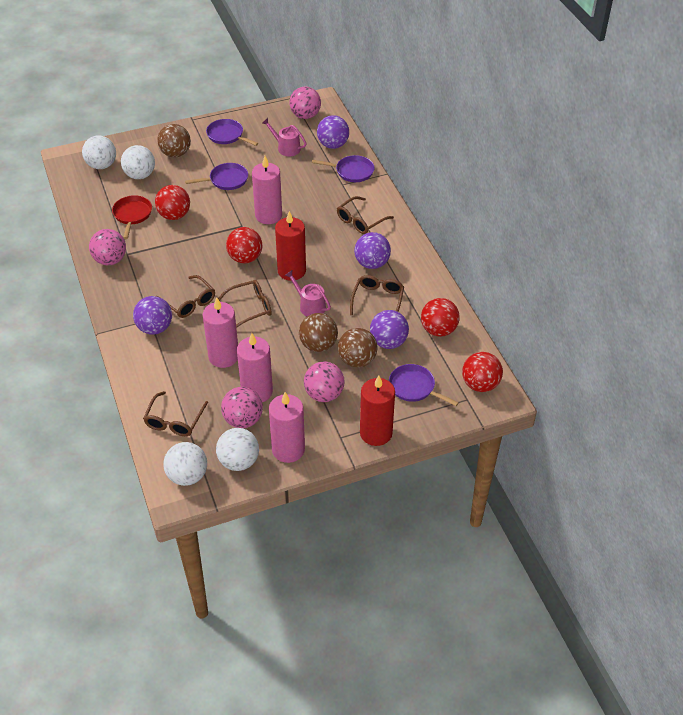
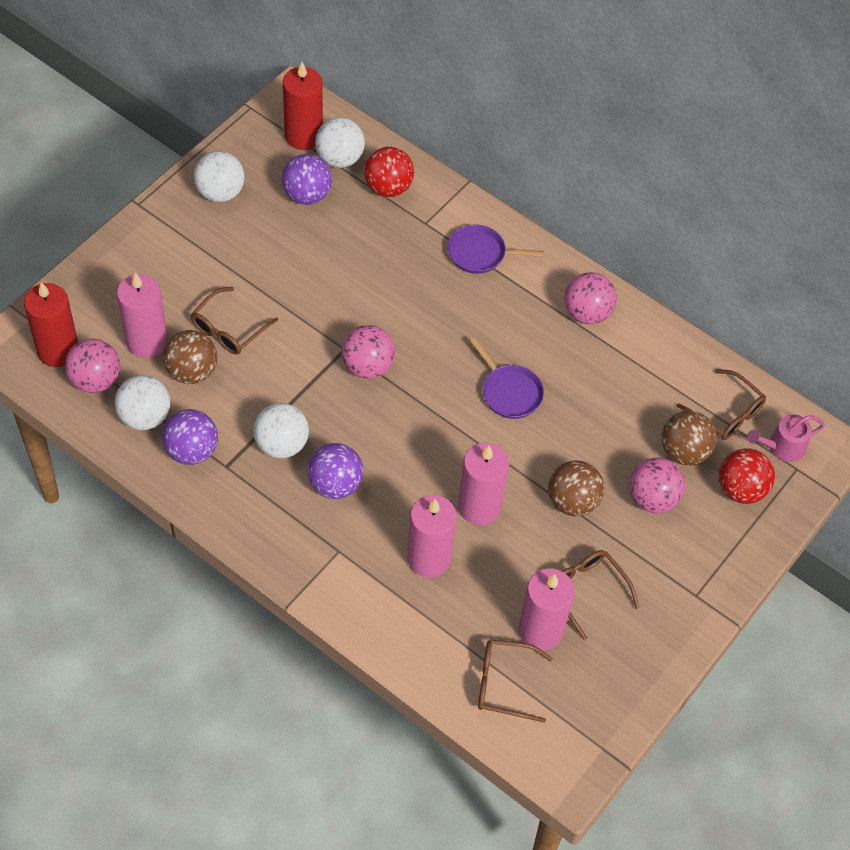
brown glasses: 5 -> 4
pink watering can: 2 -> 1
purple ball: 4 -> 3
purple pan: 4 -> 2
red ball: 4 -> 2
red pan: 1 -> 0

